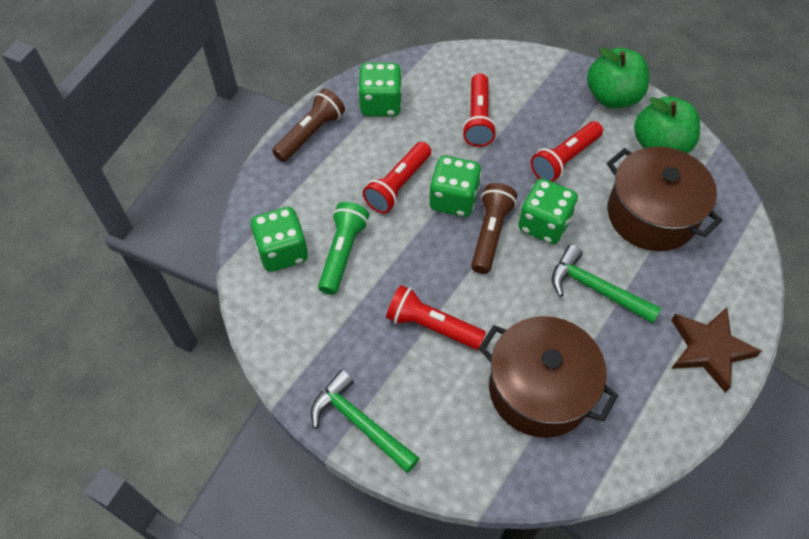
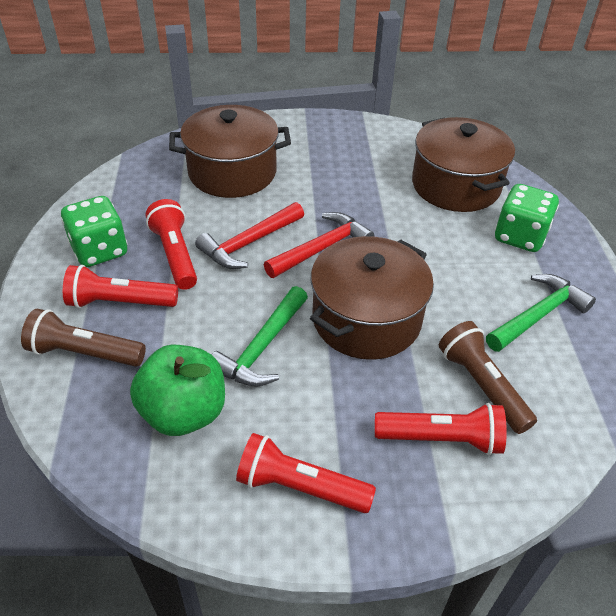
brown pot: 2 -> 3
brown star: 1 -> 0
green apple: 2 -> 1
green dice: 4 -> 2
green flashlight: 1 -> 0
red hammer: 0 -> 2

